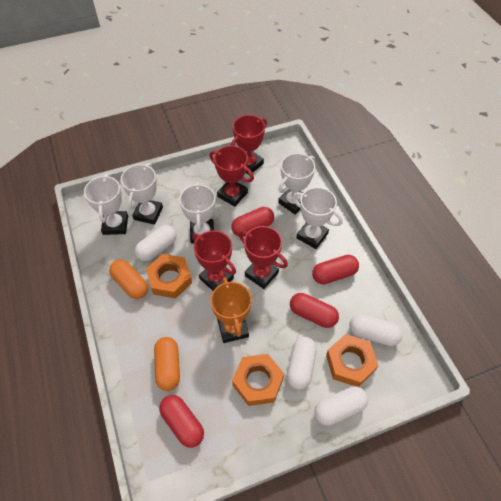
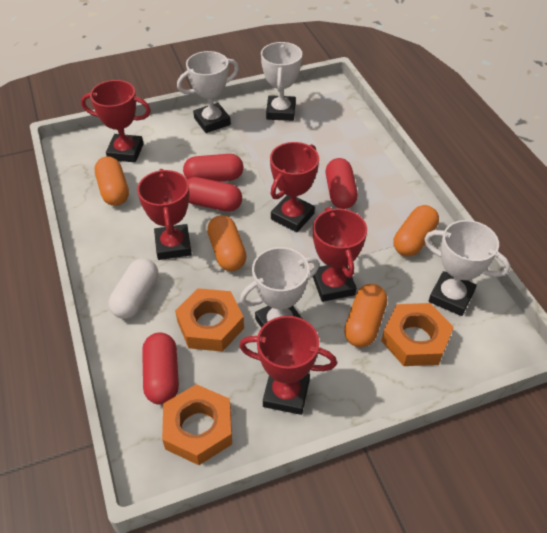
orange capsule: 2 -> 4
orange trophy: 1 -> 0
red trophy: 4 -> 5
white capsule: 4 -> 1
white trophy: 5 -> 4

